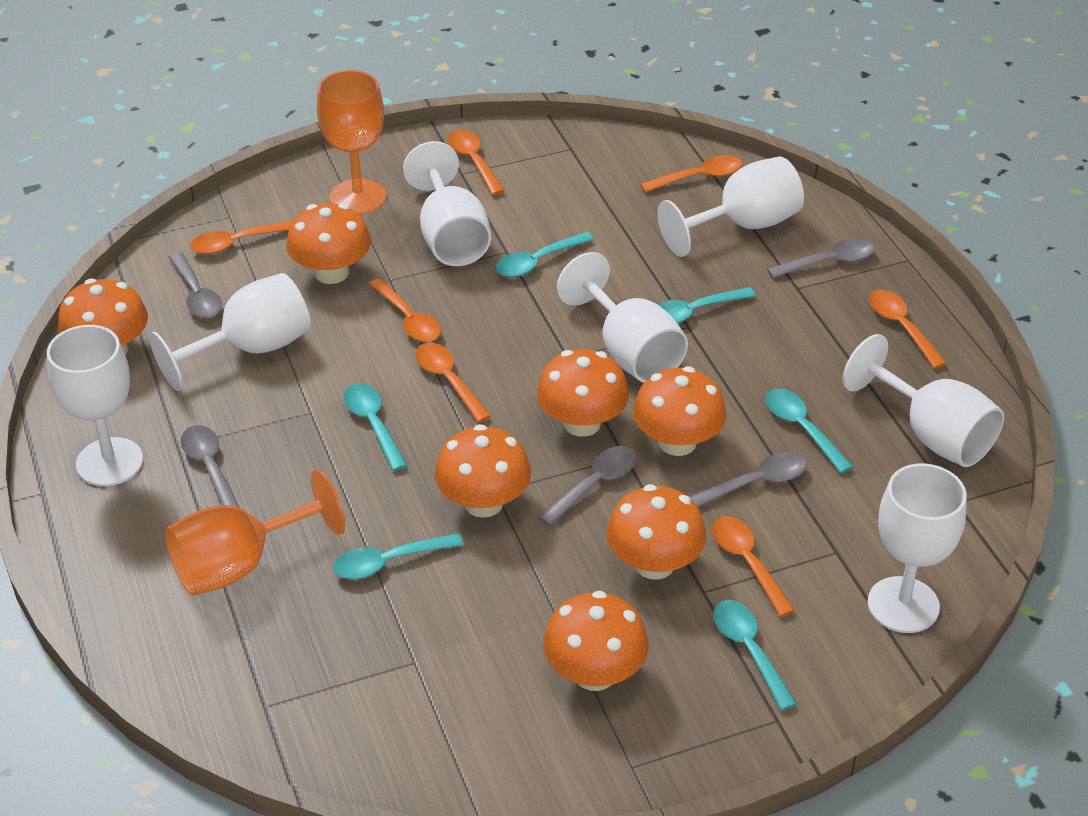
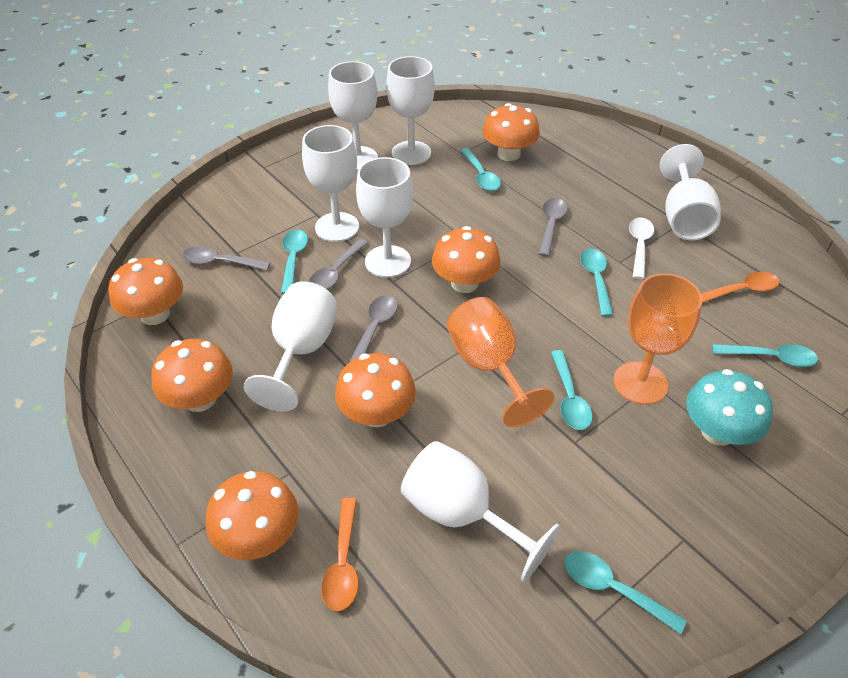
grey spoon: 5 -> 4
orange mushroom: 7 -> 6
orange spoon: 7 -> 2
turquoise mushroom: 0 -> 1
white spoon: 0 -> 1

